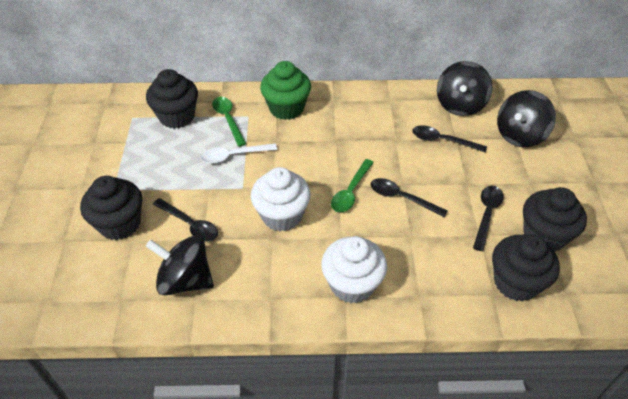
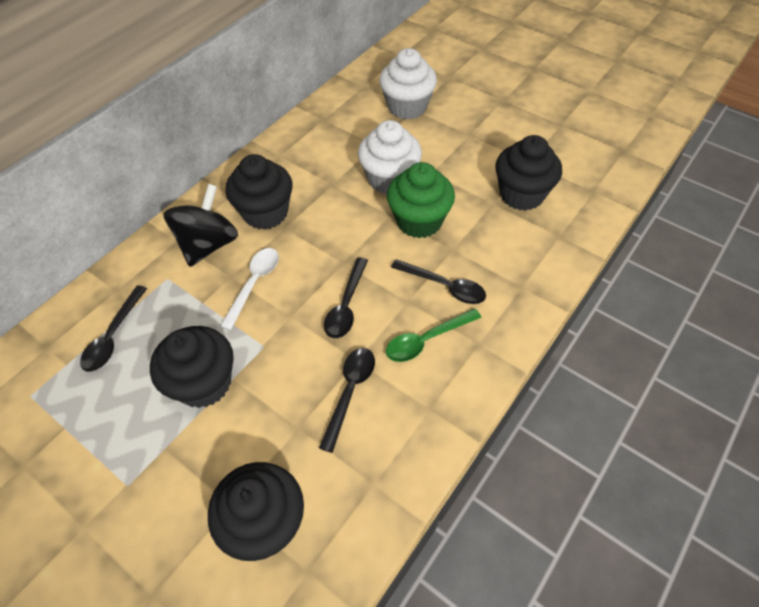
black spinning top: 3 -> 1
green spoon: 2 -> 1

